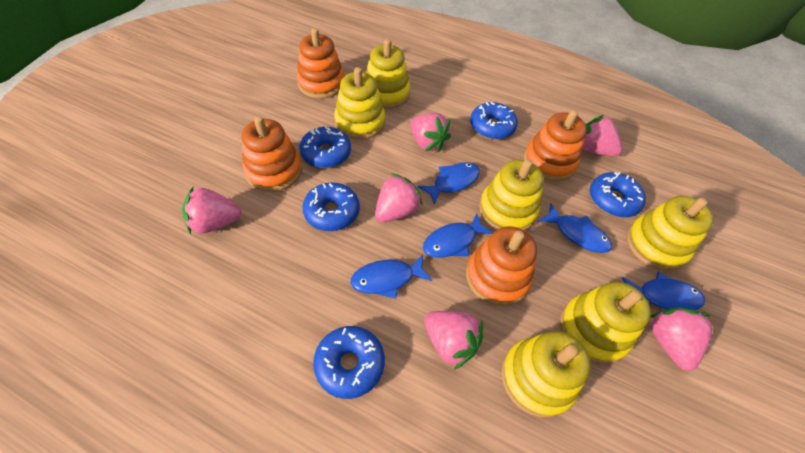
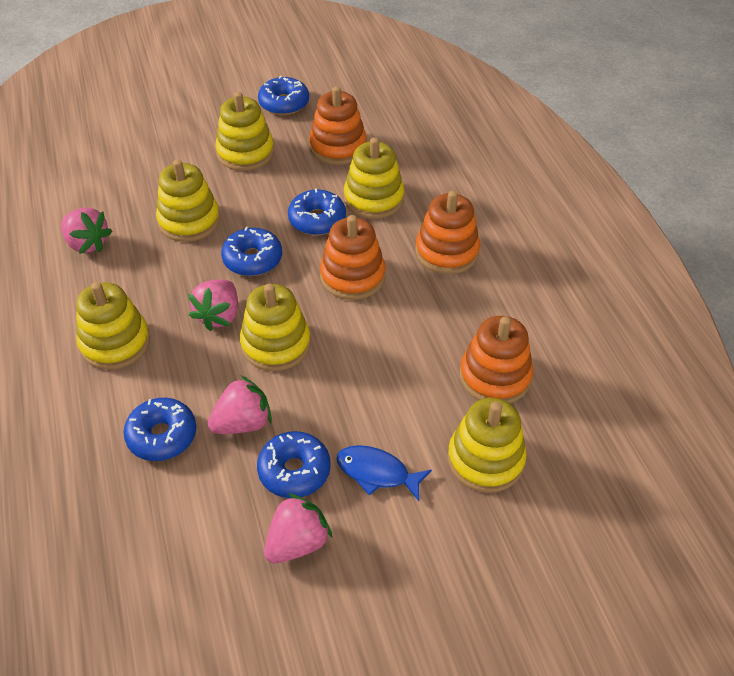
blue fish: 5 -> 1
pink strawberry: 6 -> 4

